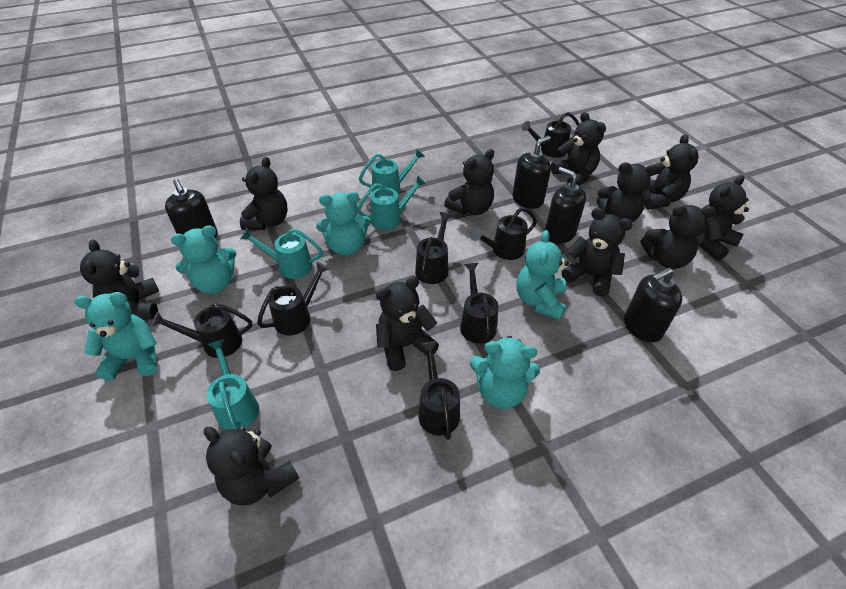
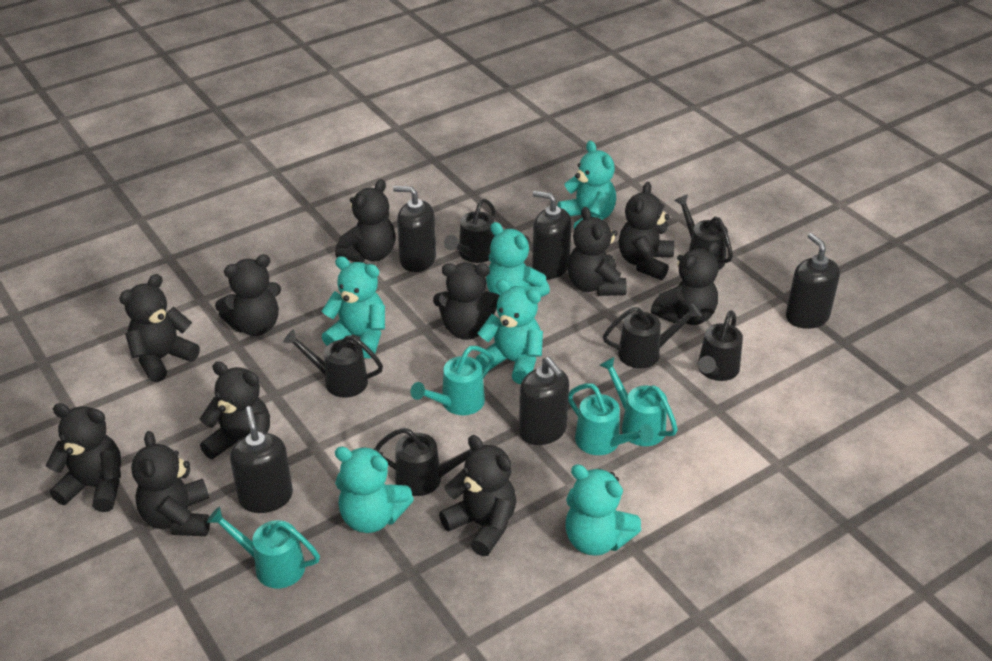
black soap dispenser: 4 -> 5
black watering can: 7 -> 6
turquoise teddy bear: 5 -> 6

